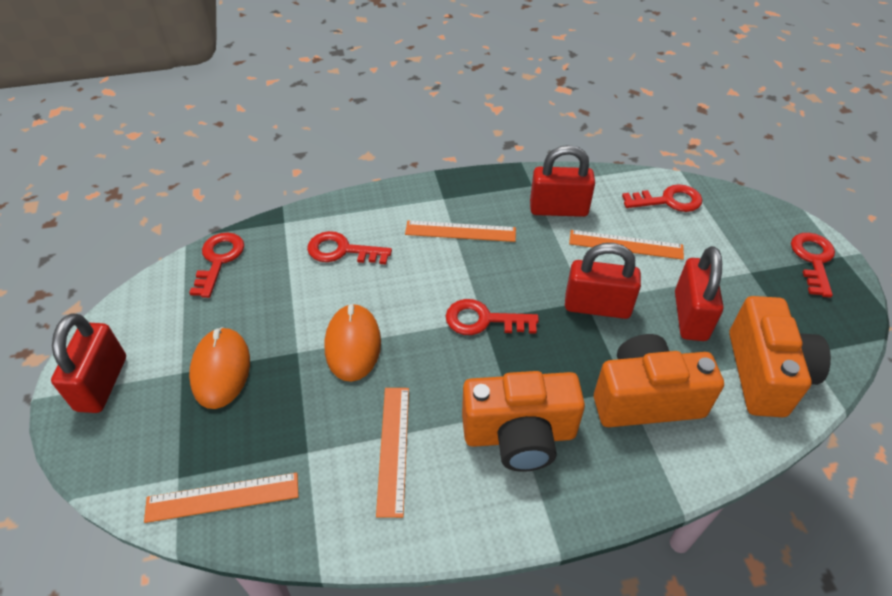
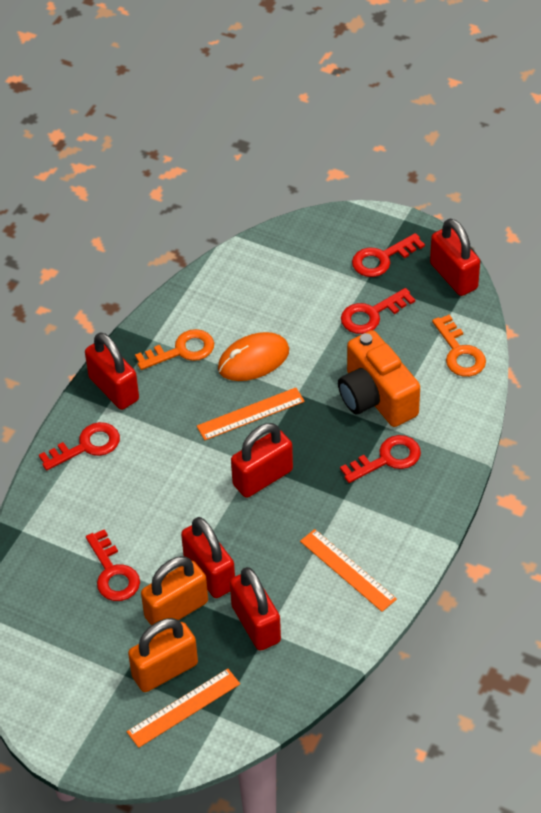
orange camera: 3 -> 1
orange key: 0 -> 2
orange mouse: 2 -> 1
orange padlock: 0 -> 2
orange ruler: 4 -> 3
red padlock: 4 -> 5

